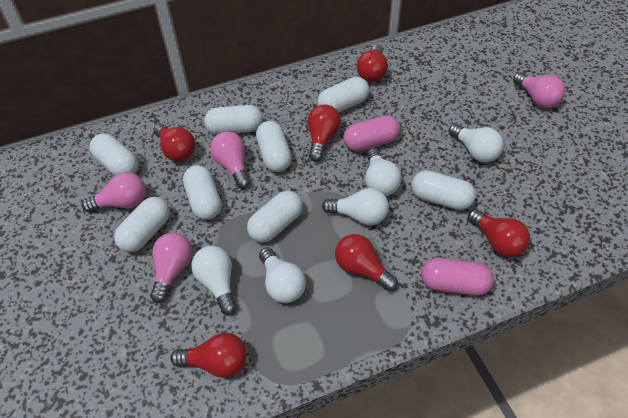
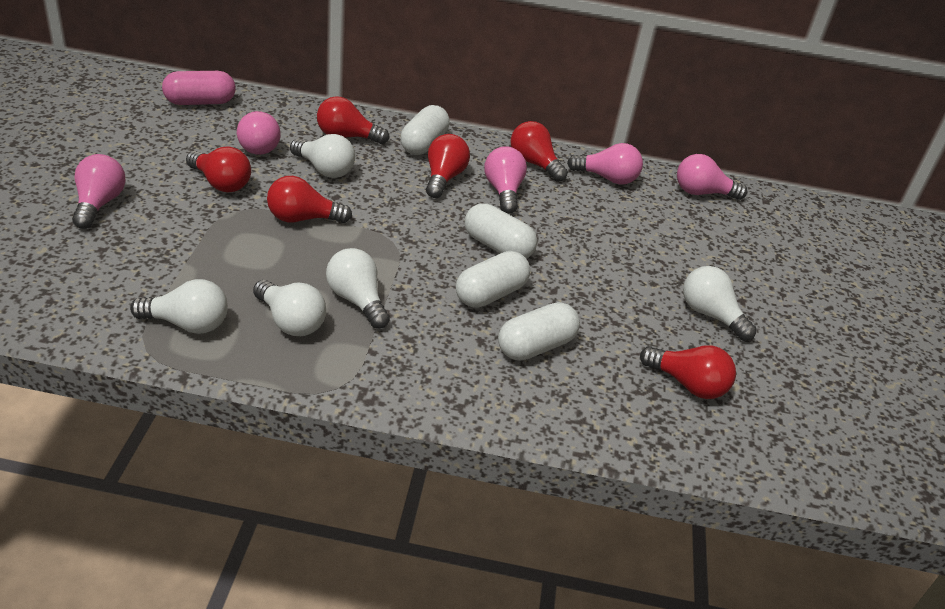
pink capsule: 2 -> 1
pink light bulb: 4 -> 5
white capsule: 8 -> 4

